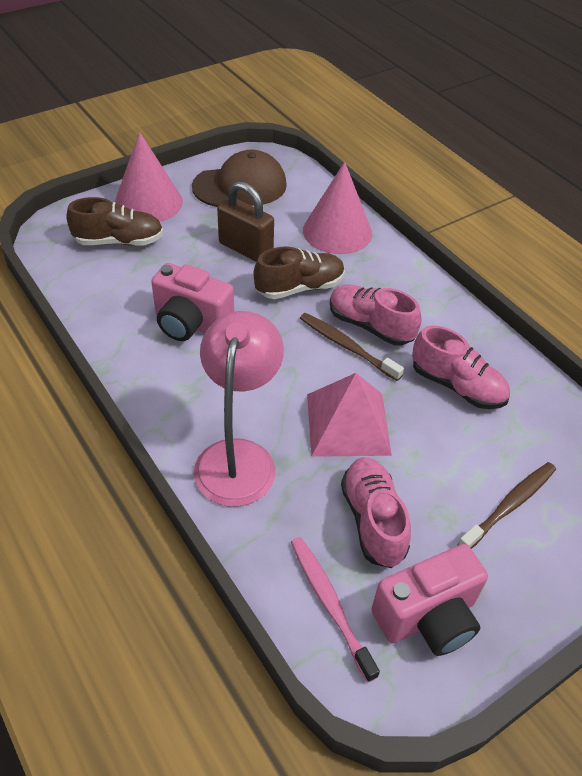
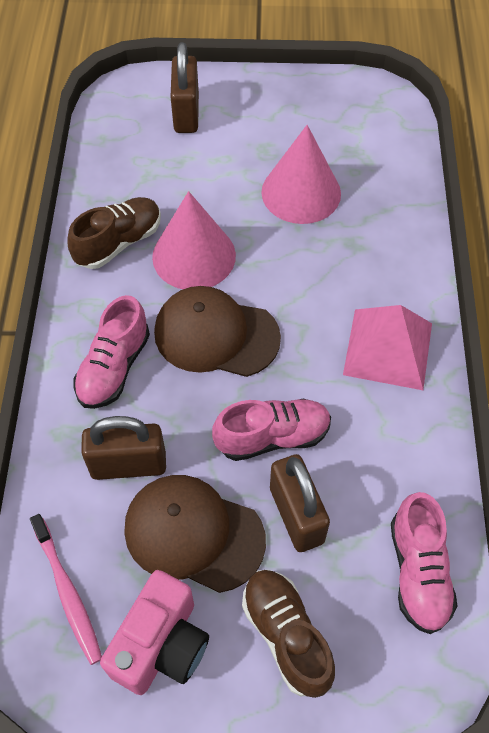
brown cap: 1 -> 2
brown padlock: 1 -> 3
brown toothbrush: 2 -> 0
pink camera: 2 -> 1
pink lamp: 1 -> 0

